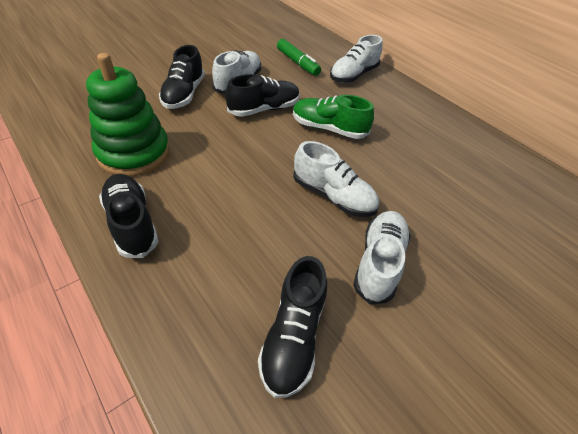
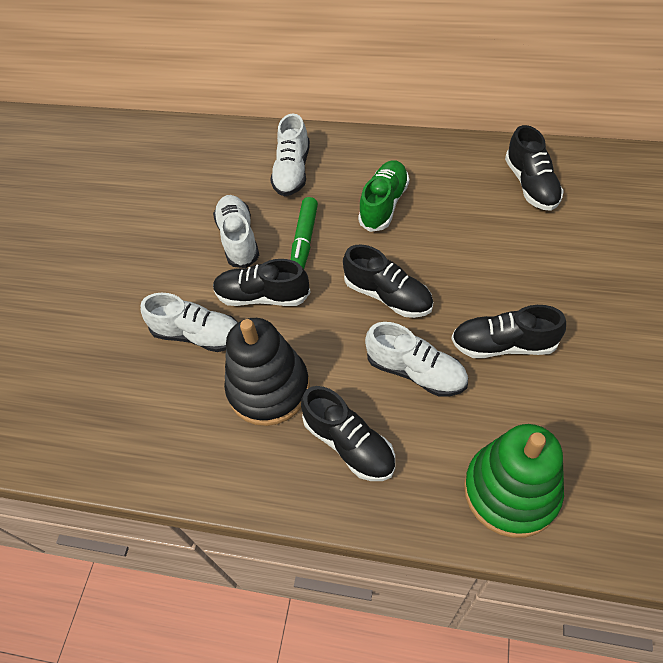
black shoe: 4 -> 5
black stacking toy: 0 -> 1

